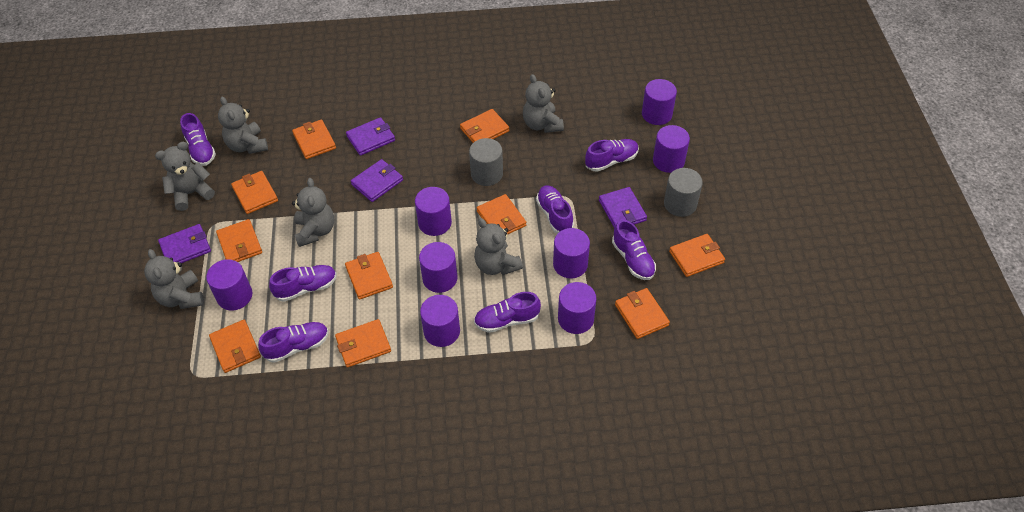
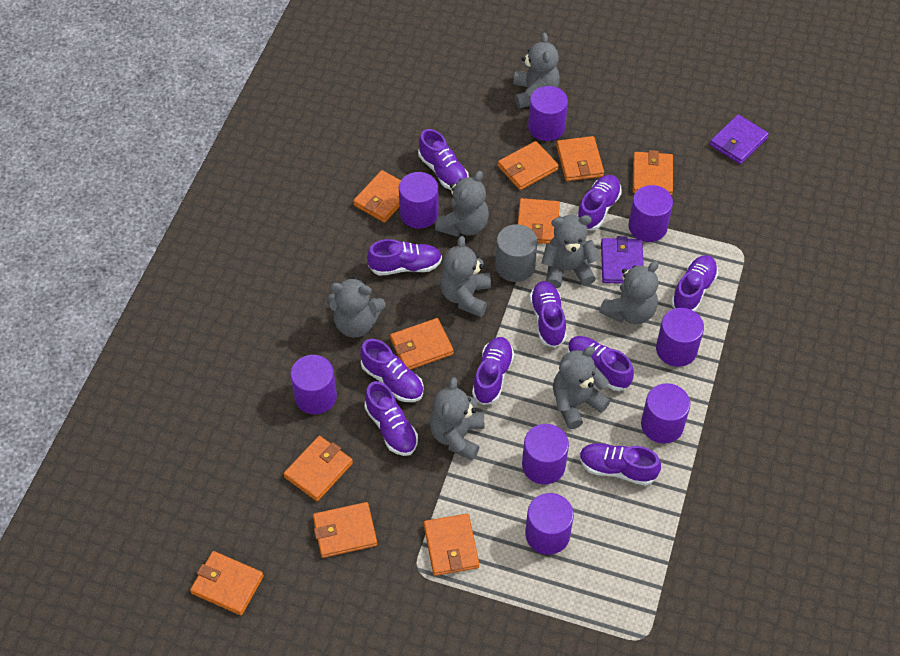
grey cylinder: 2 -> 1
grey teddy bear: 6 -> 8
purple shoe: 7 -> 10
purple wallet: 4 -> 2

